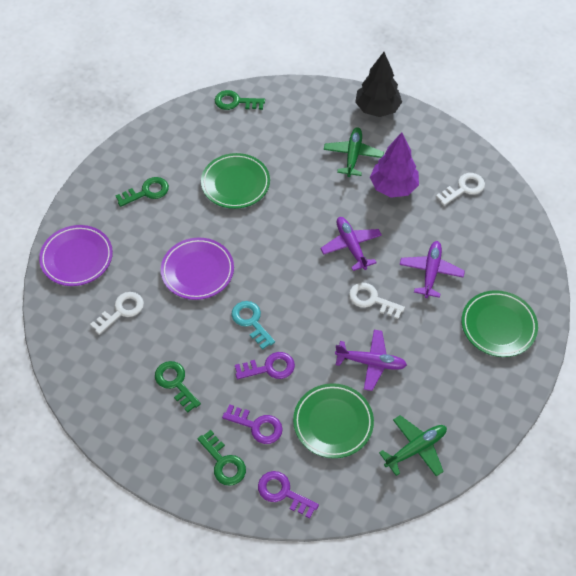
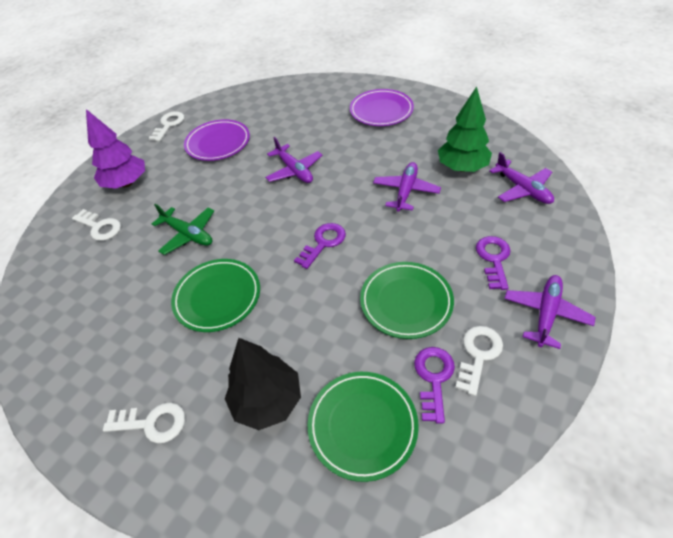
green key: 4 -> 0
green plane: 2 -> 1
green tree: 0 -> 1
purple plane: 3 -> 4
turquoise key: 1 -> 0
white key: 3 -> 4

